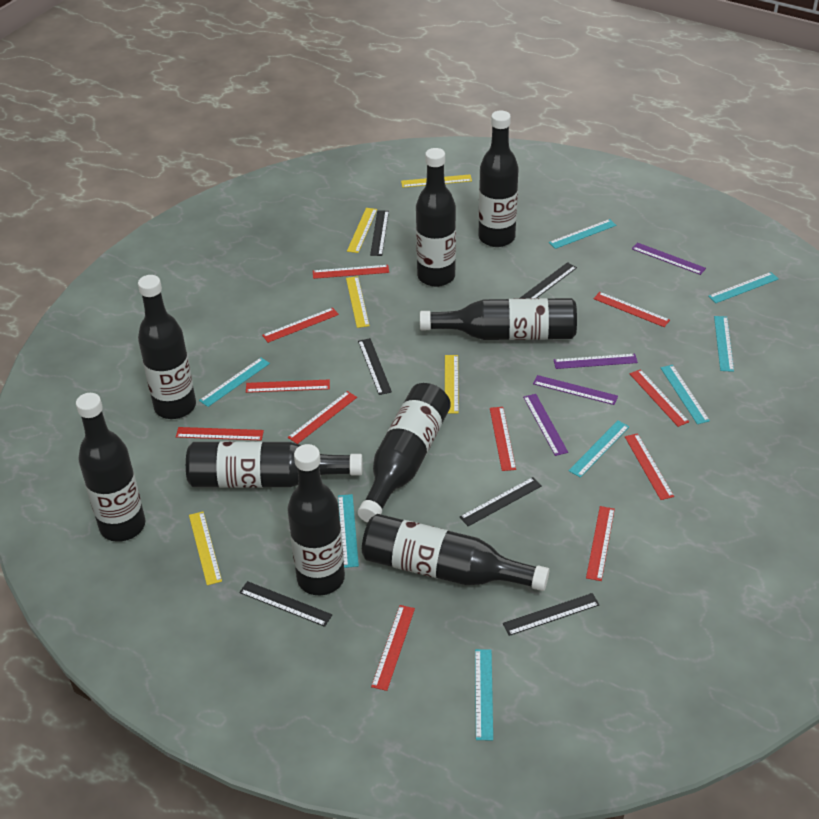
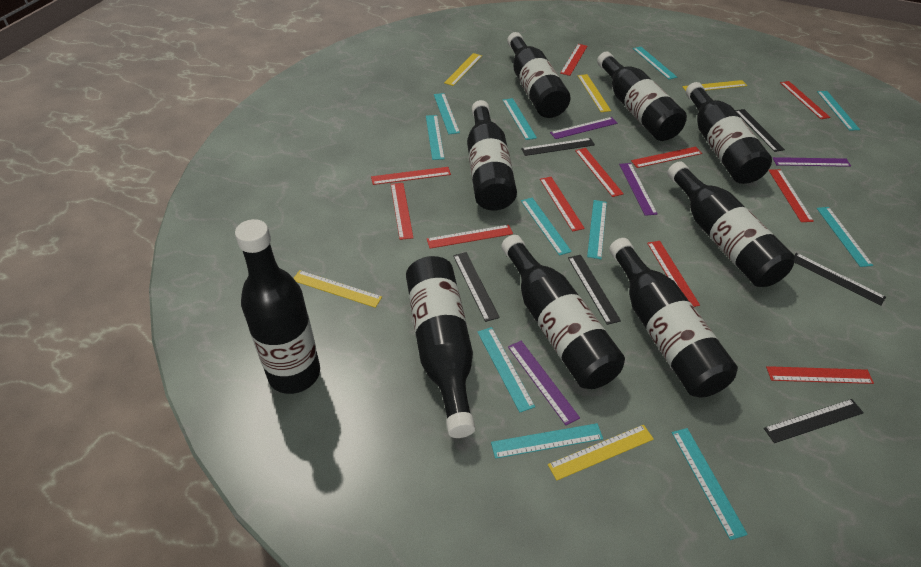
turquoise ruler: 8 -> 11

